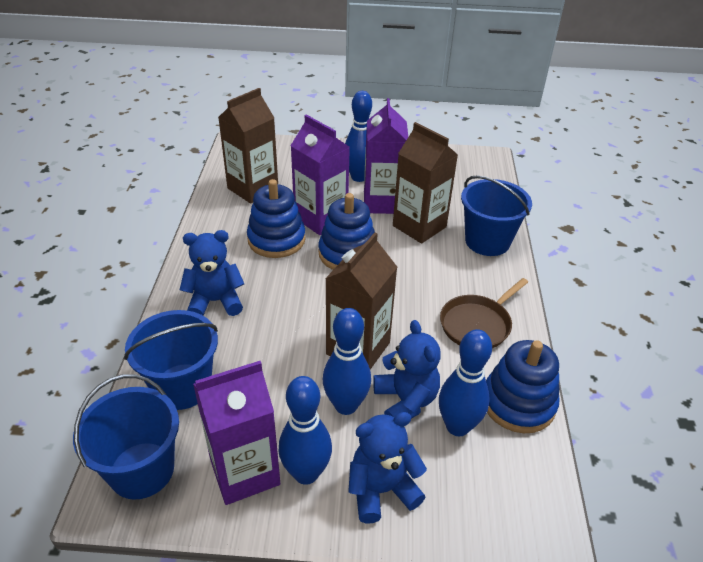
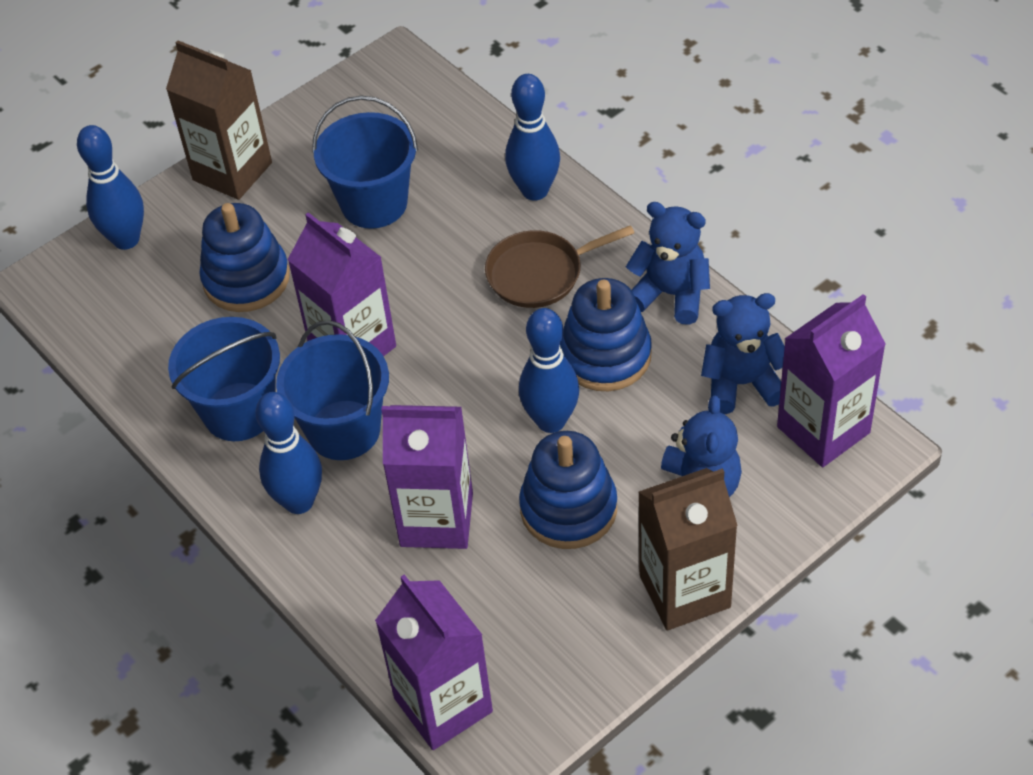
brown carton: 3 -> 2
purple carton: 3 -> 4

